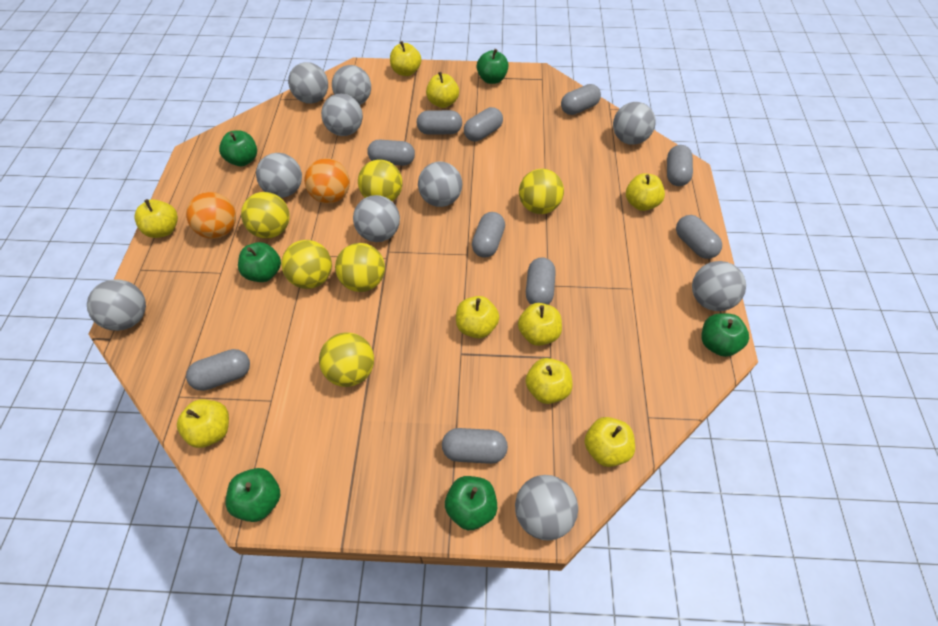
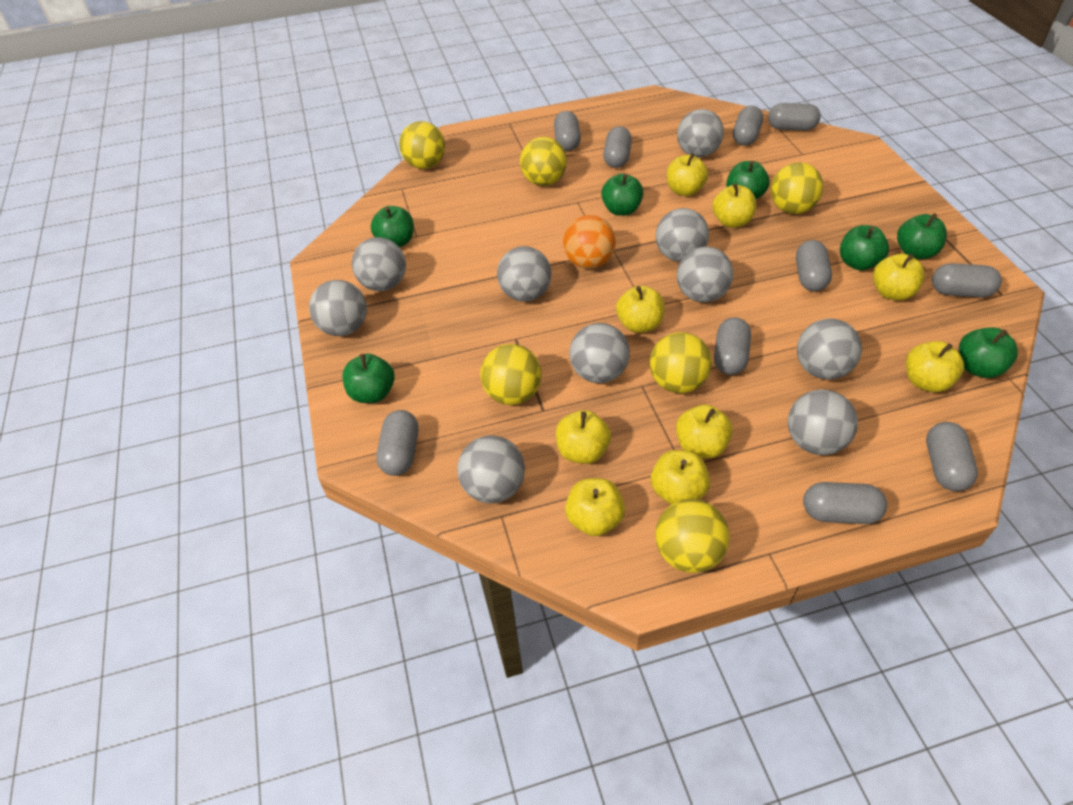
green apple: 6 -> 7
orange ball: 2 -> 1

